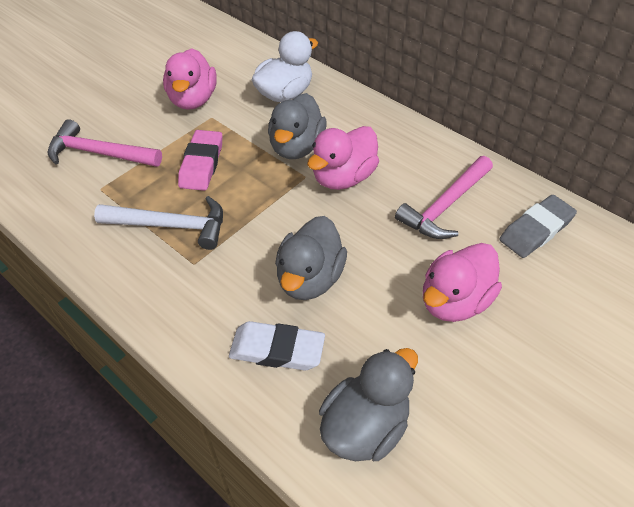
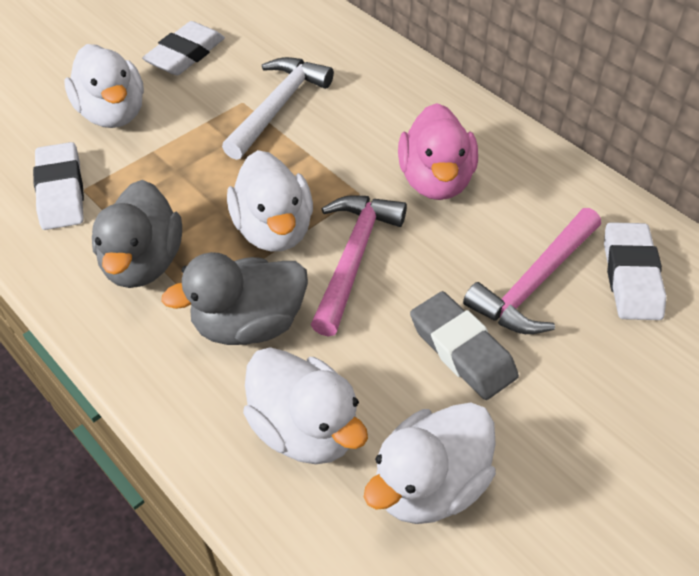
grey duck: 3 -> 2
pink duck: 3 -> 1
pink eraser: 1 -> 0
white duck: 1 -> 4
white eraser: 1 -> 3

